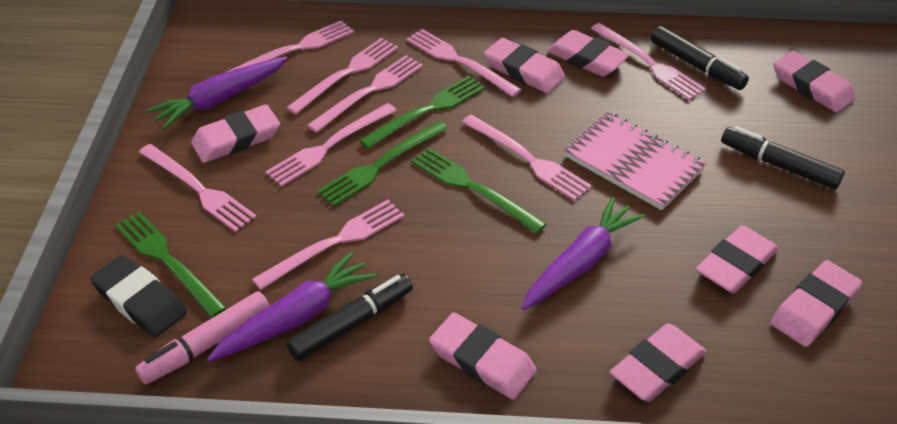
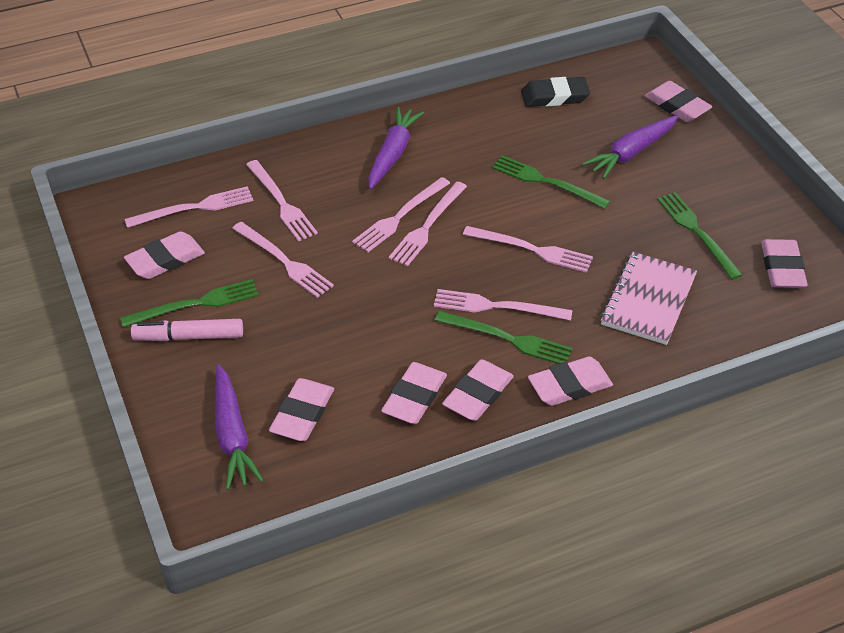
black marker: 3 -> 0
pink eraser: 8 -> 7
pink fork: 9 -> 7

